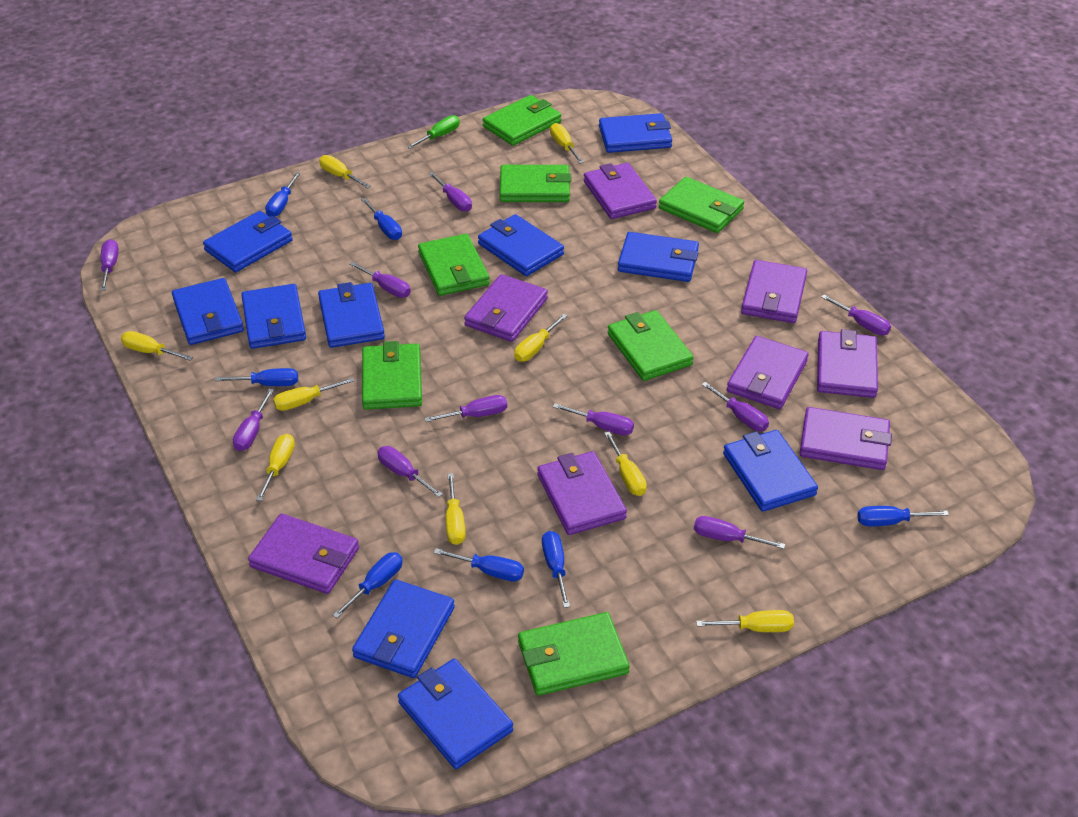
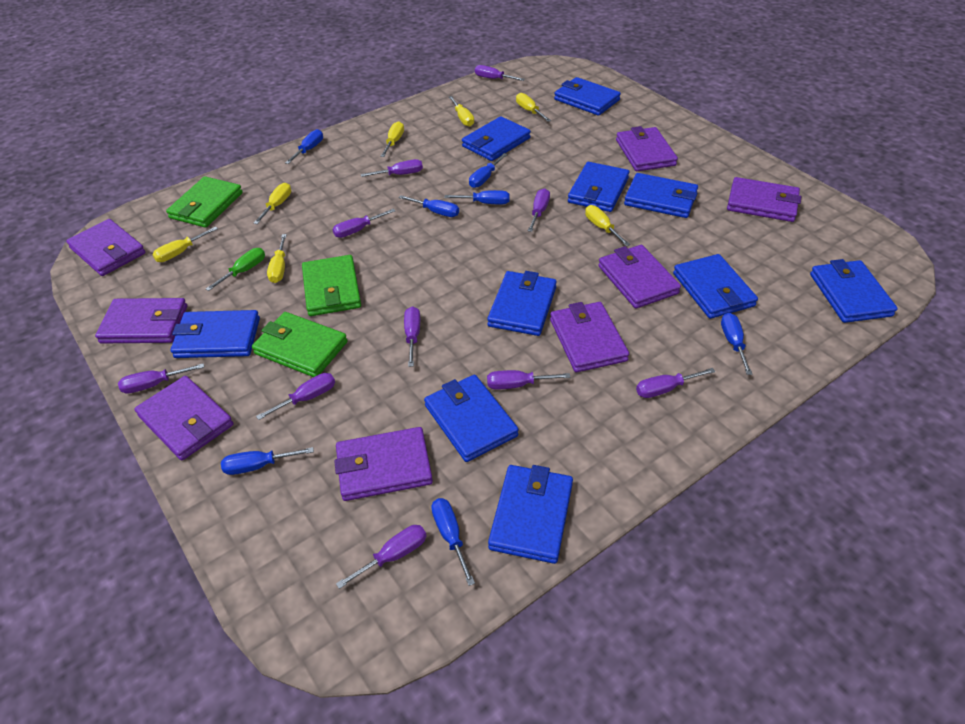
green wallet: 7 -> 3
yellow screwdriver: 9 -> 7

